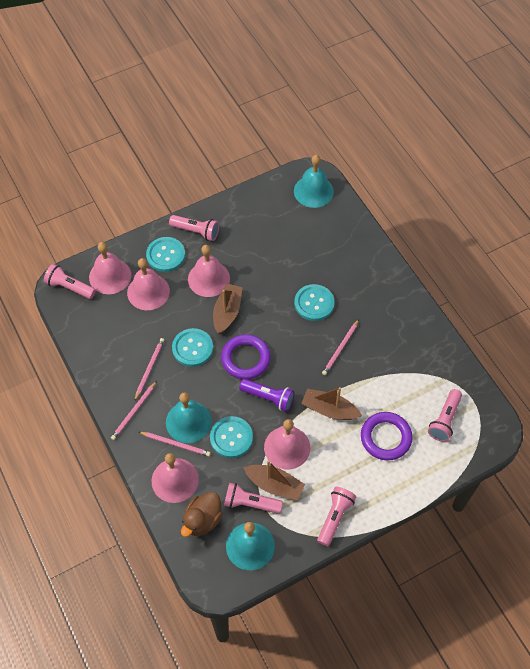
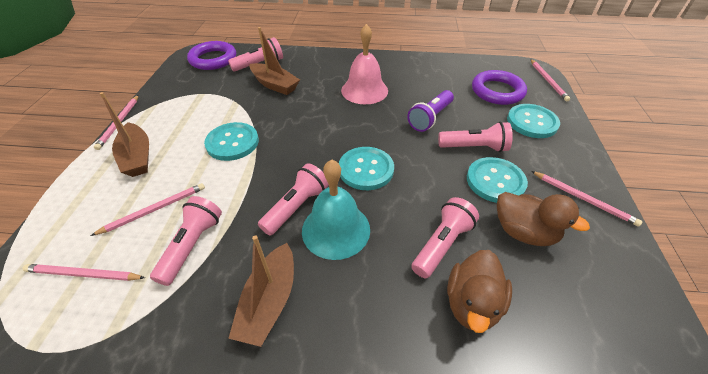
brown duck: 1 -> 2
pink bell: 5 -> 1
pink pencil: 4 -> 5
turquoise bell: 3 -> 1

